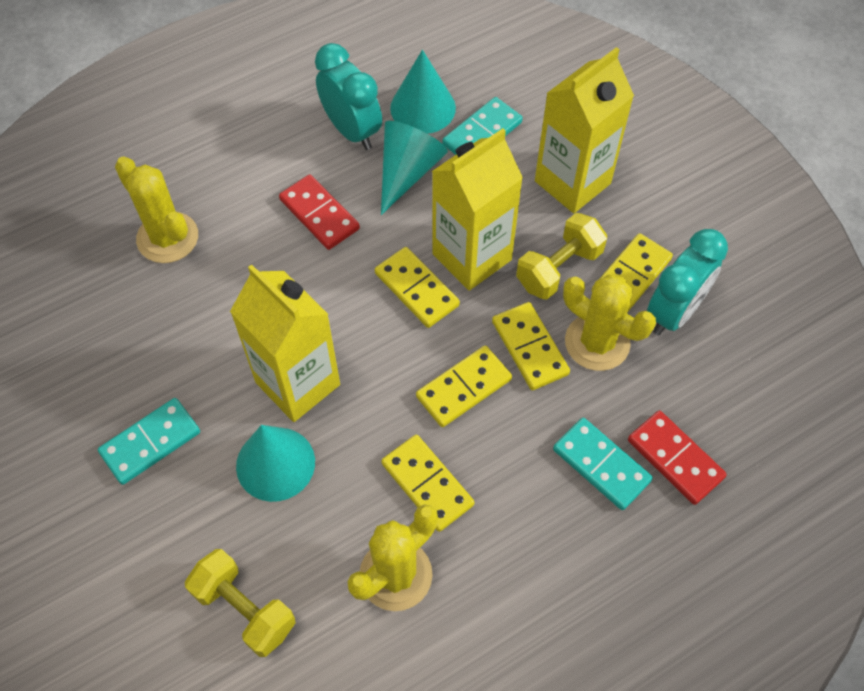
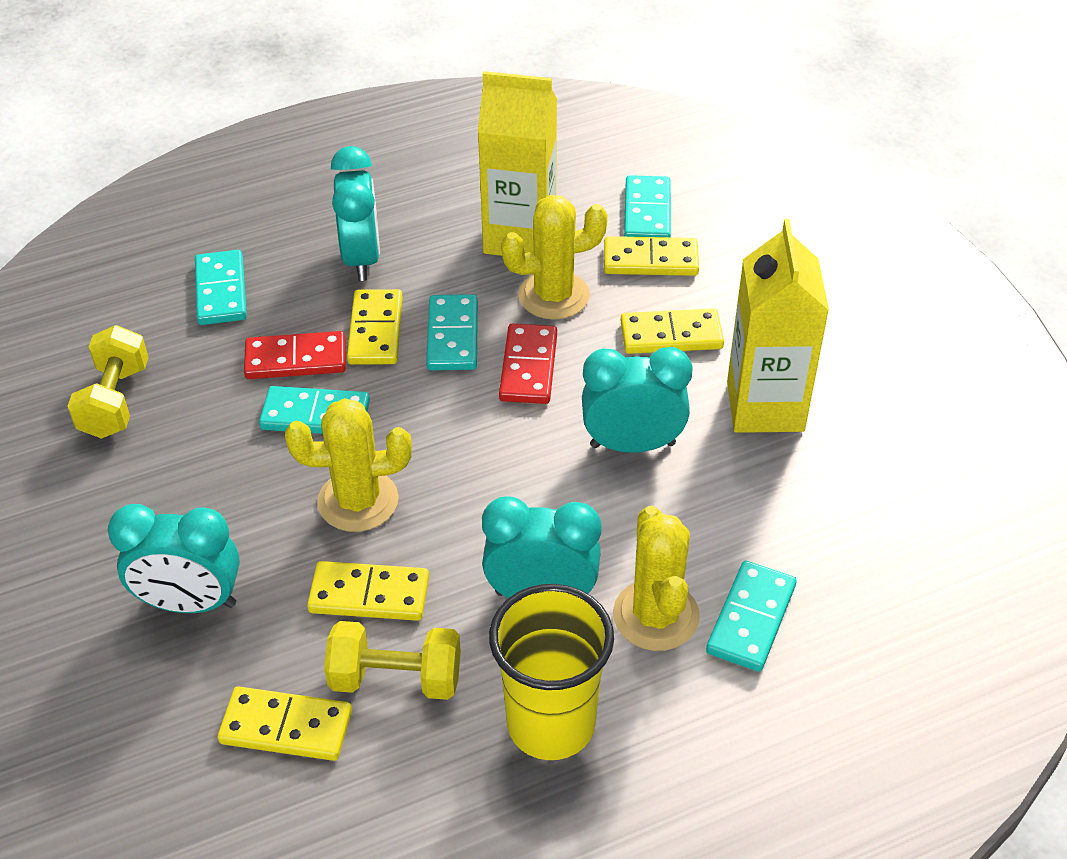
turquoise clock: 2 -> 4
turquoise cone: 3 -> 0
turquoise domino: 3 -> 5
yellow carton: 3 -> 2
yellow cup: 0 -> 1

